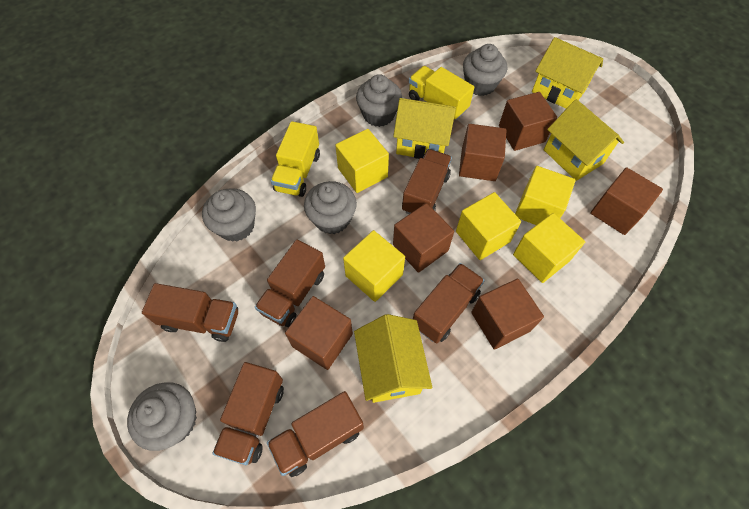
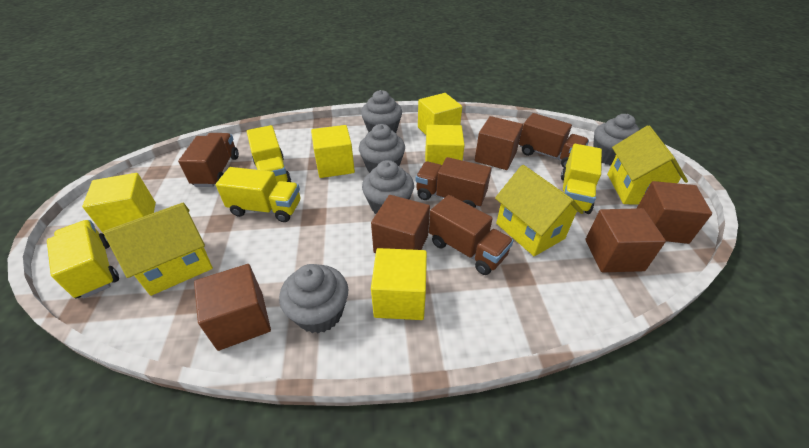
brown cube: 6 -> 5
brown truck: 6 -> 4
yellow house: 4 -> 3
yellow truck: 2 -> 4

